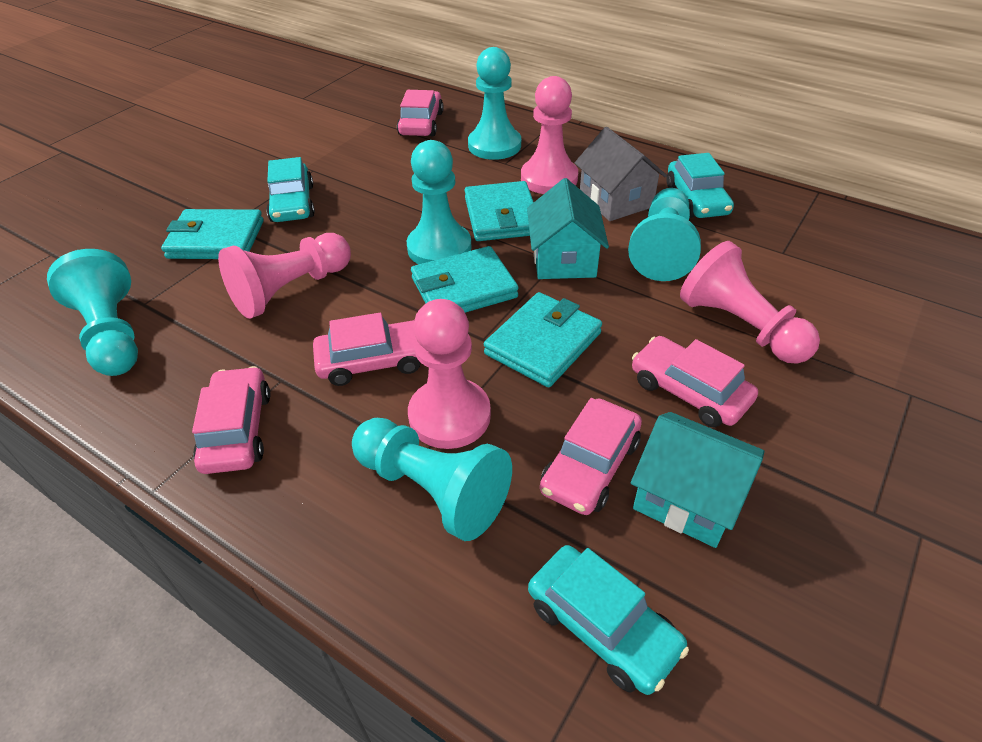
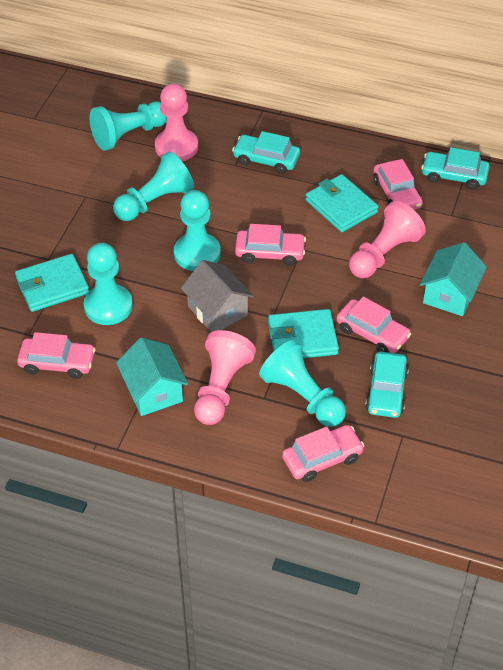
pink pawn: 4 -> 3
turquoise wallet: 4 -> 3

